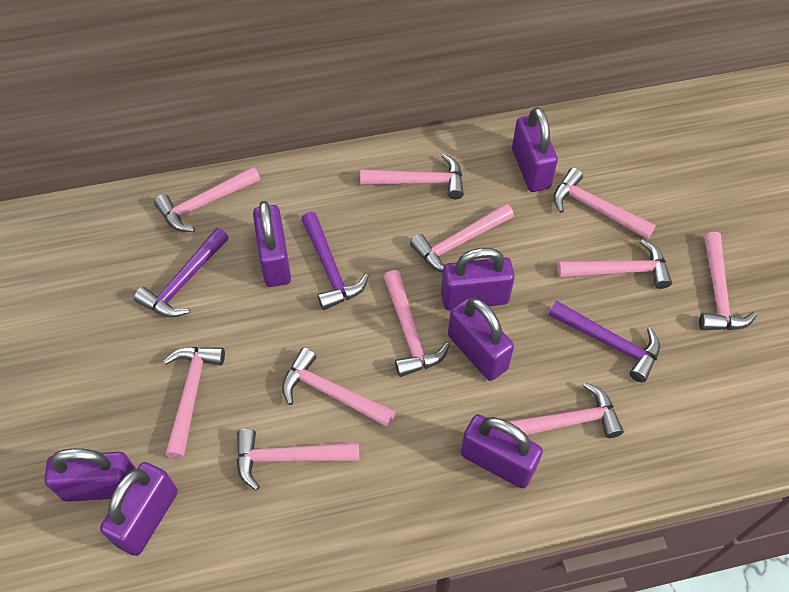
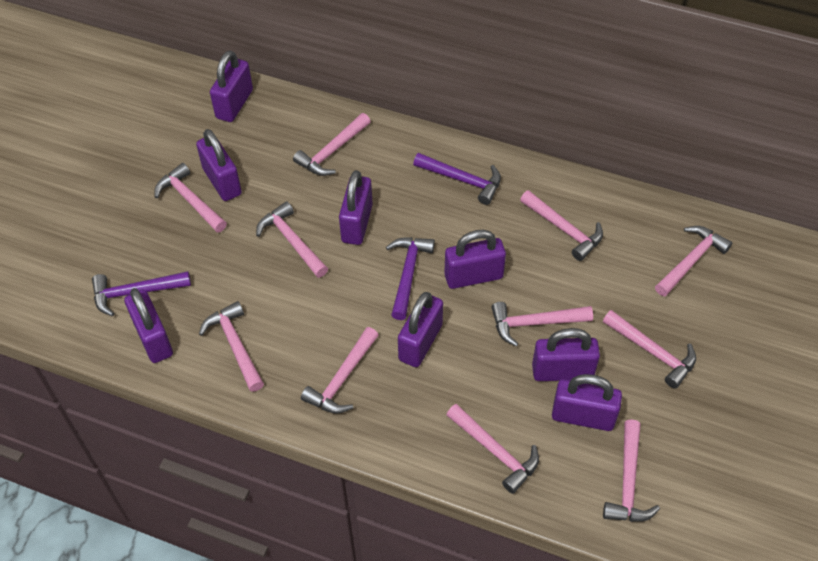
purple padlock: 7 -> 8

